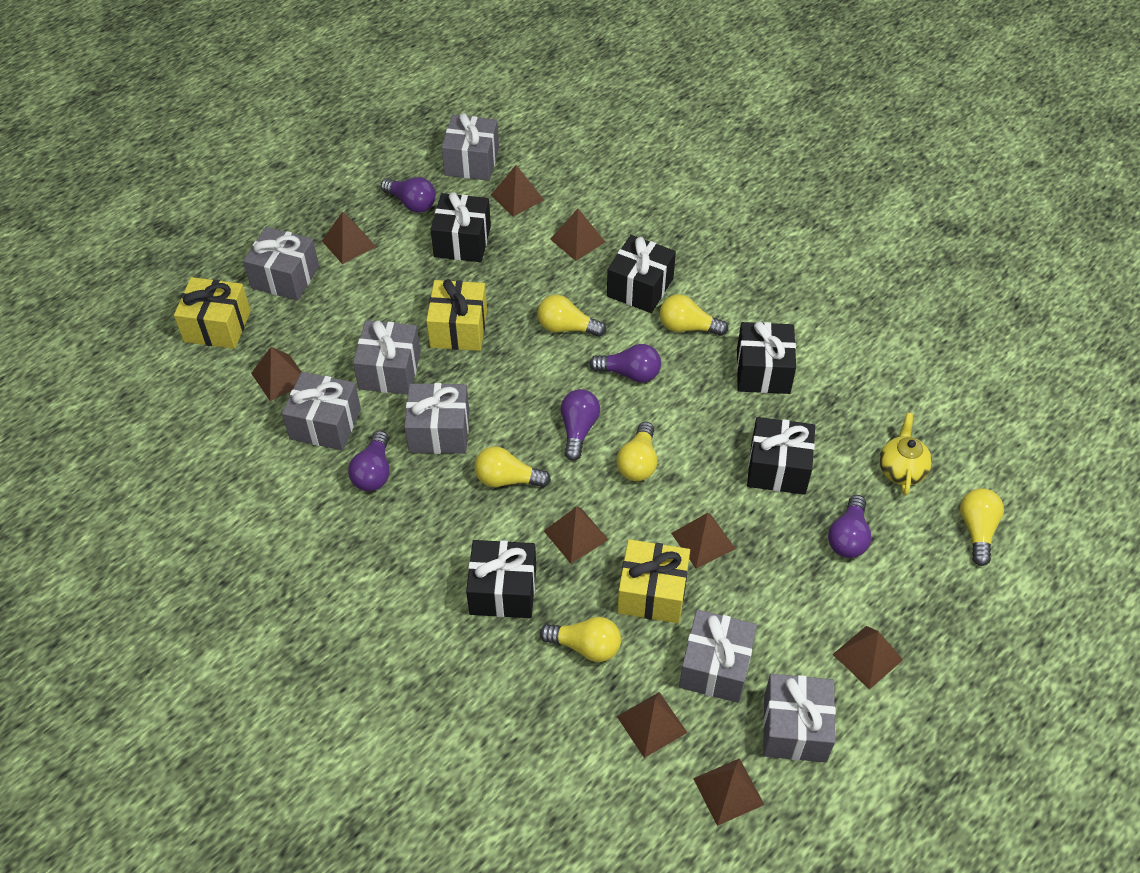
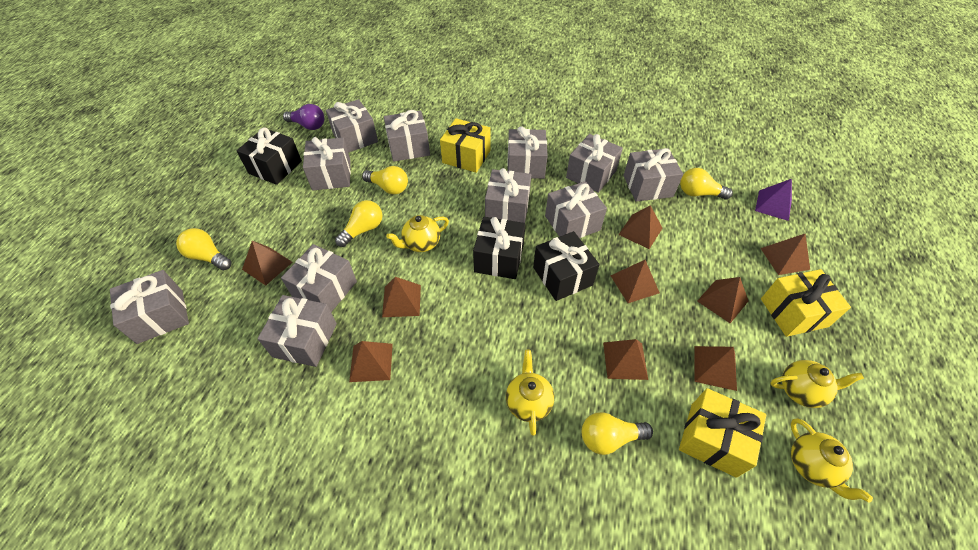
black gift: 5 -> 3
grey gift: 7 -> 11
purple light bulb: 5 -> 1
purple pyramid: 0 -> 1
yellow light bulb: 6 -> 5
yellow teapot: 1 -> 4

